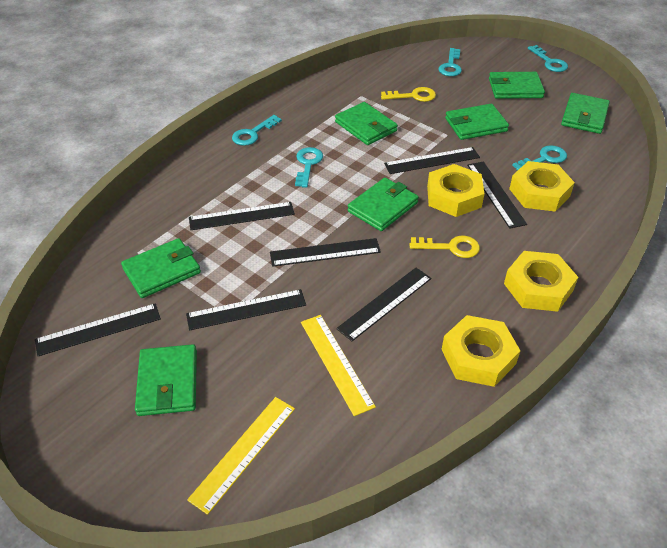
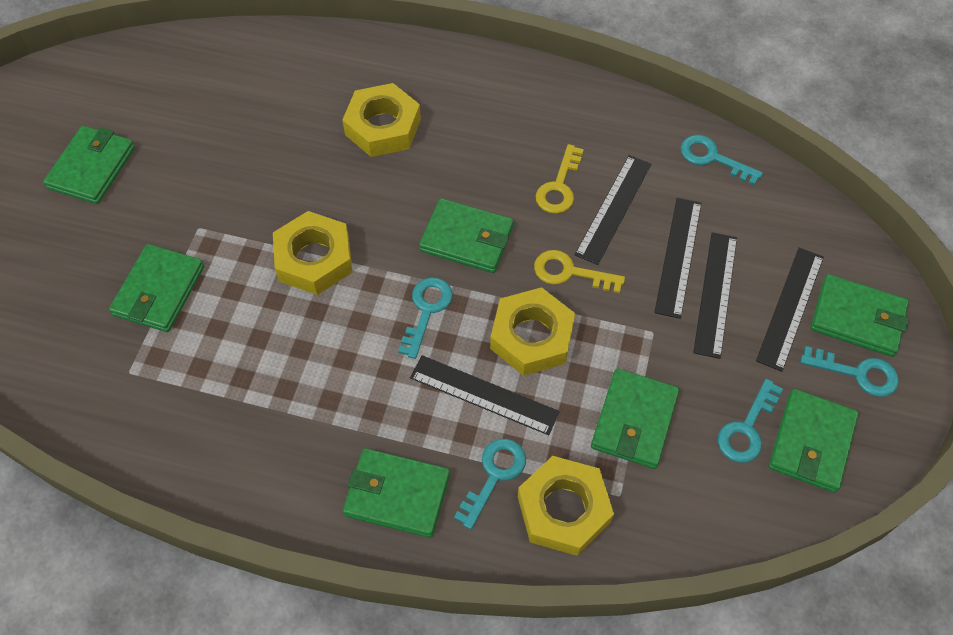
black ruler: 7 -> 5
yellow ruler: 2 -> 0

